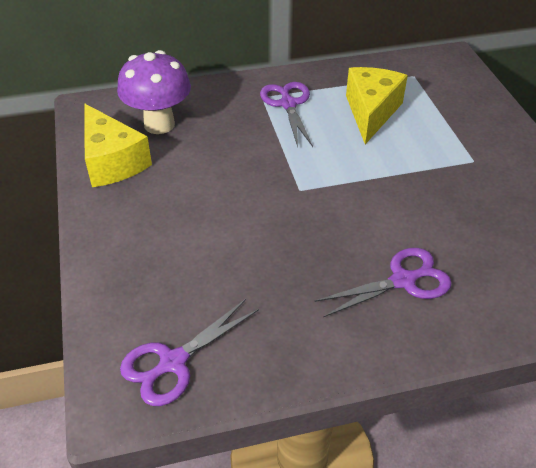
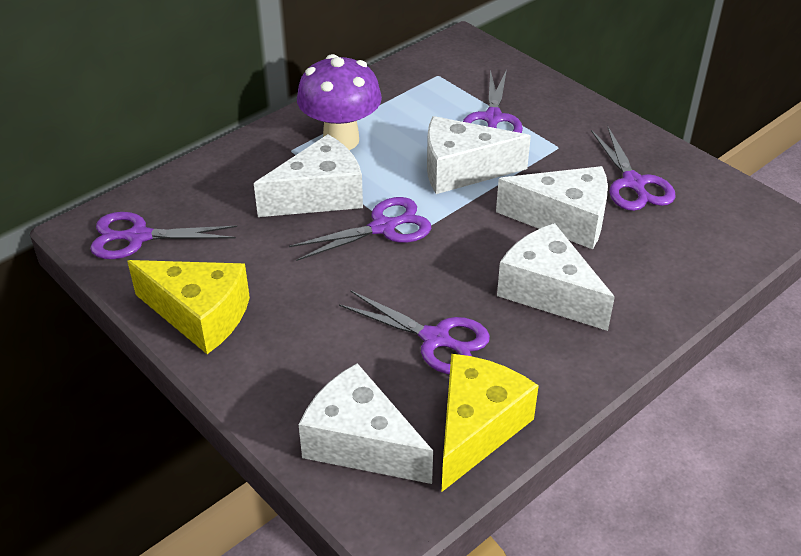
purple scissors: 3 -> 5
white cheese: 0 -> 5

